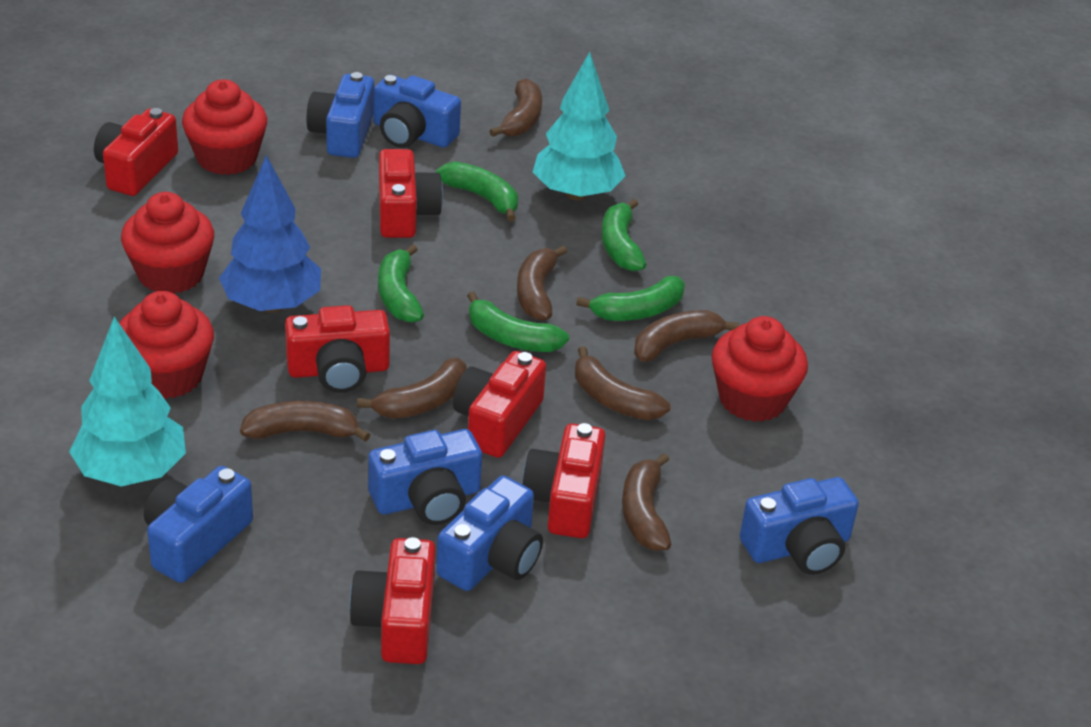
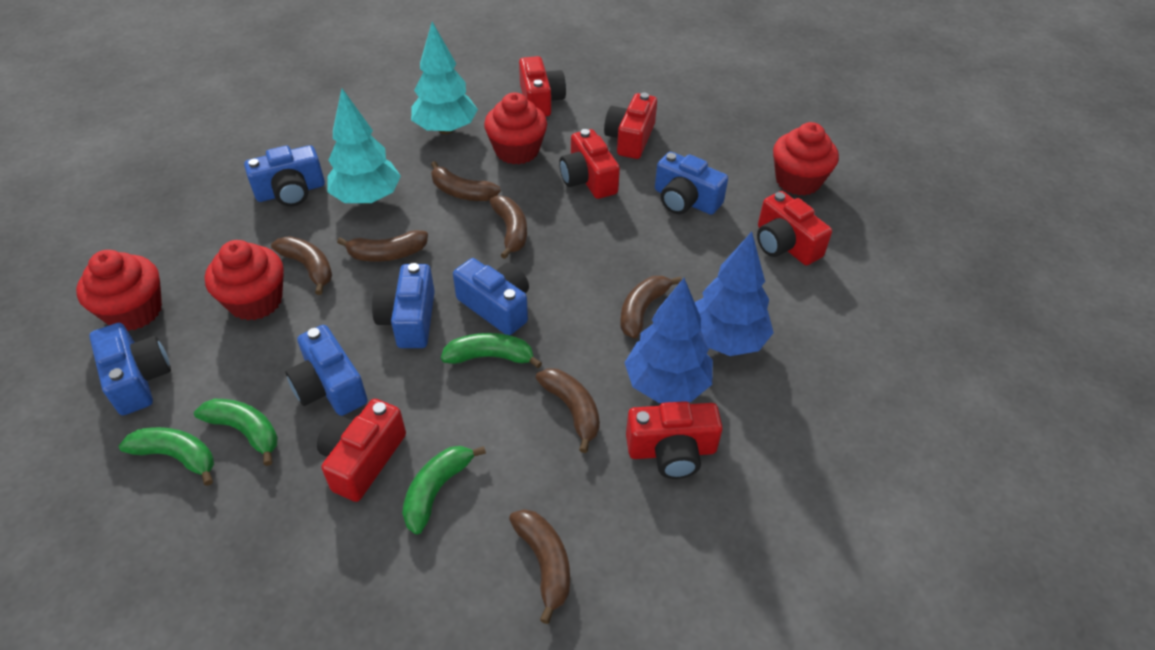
blue tree: 1 -> 2
green banana: 5 -> 4

